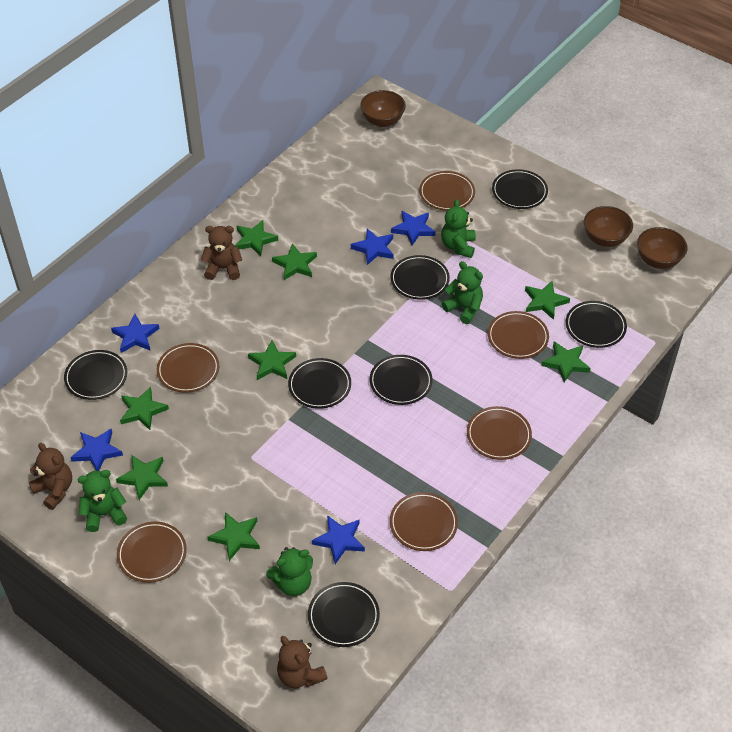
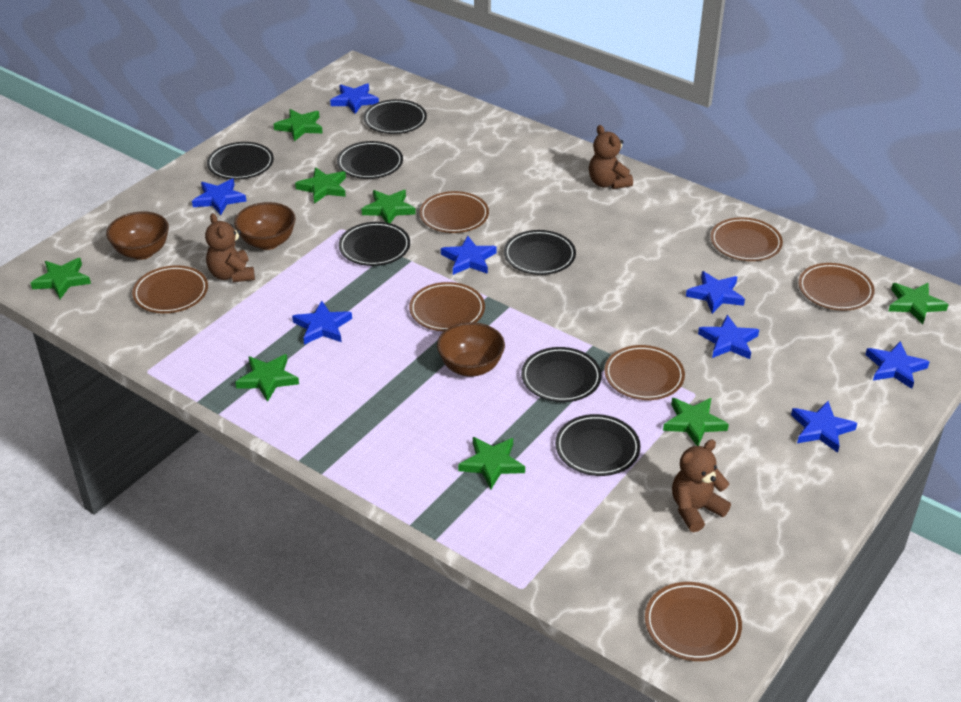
blue star: 5 -> 8
brown plate: 6 -> 7
green teddy bear: 4 -> 0

